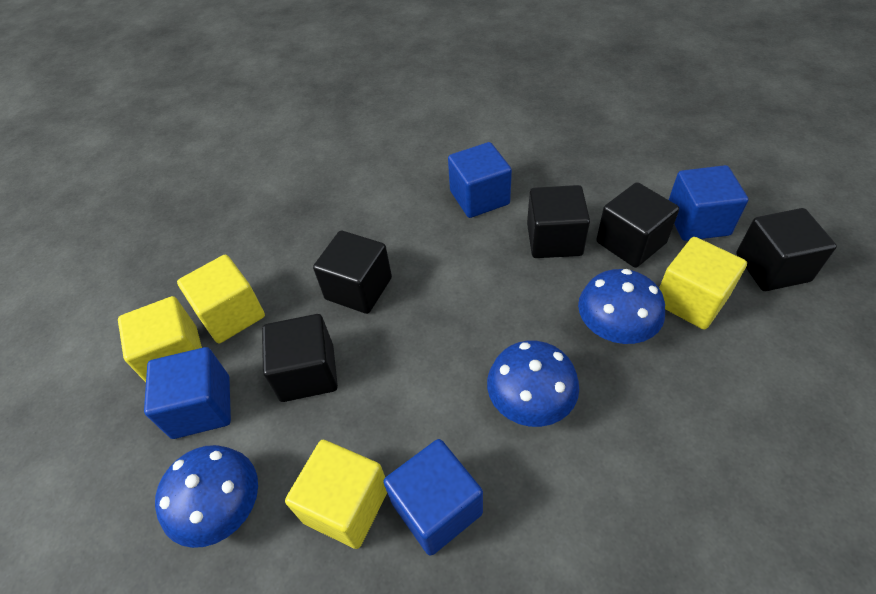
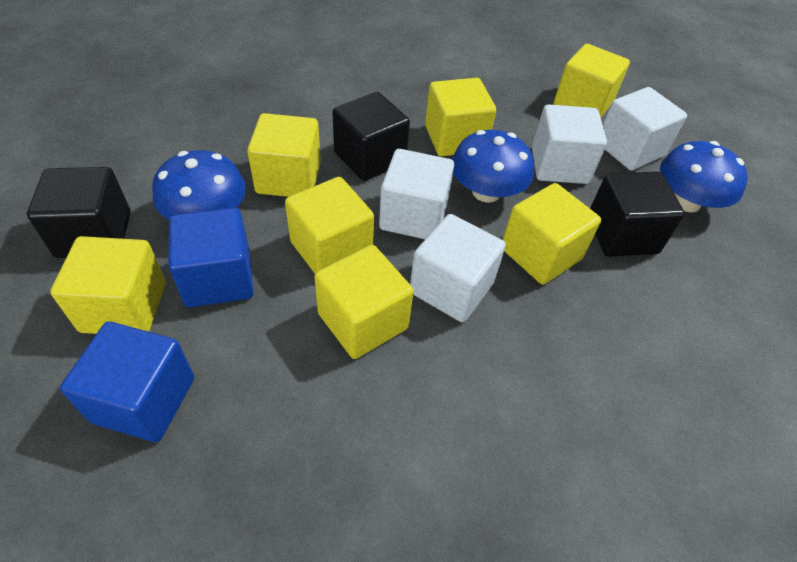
black cube: 5 -> 3
blue cube: 4 -> 2
white cube: 0 -> 4
yellow cube: 4 -> 7

